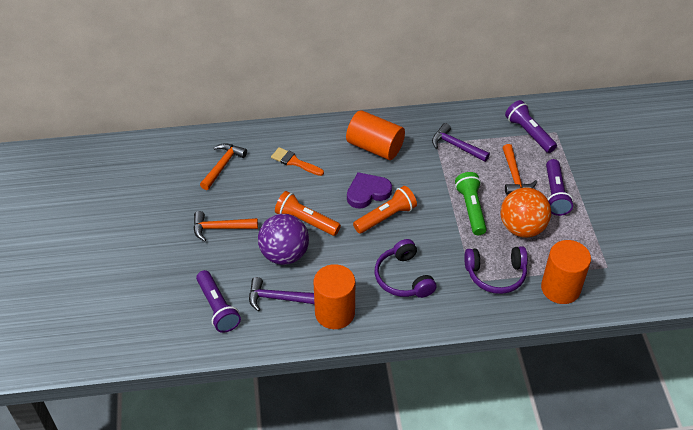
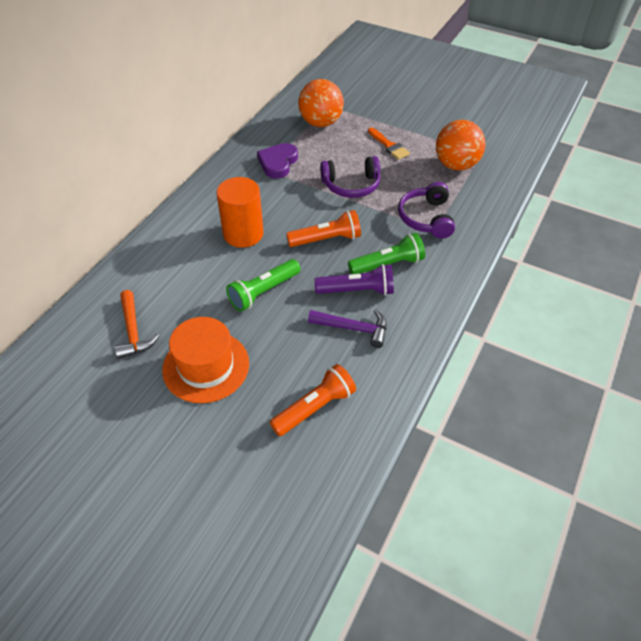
green flashlight: 1 -> 2
orange ball: 1 -> 2
orange cylinder: 3 -> 1
orange hammer: 3 -> 1
orange hat: 0 -> 1
purple ball: 1 -> 0
purple flashlight: 3 -> 1
purple hammer: 2 -> 1

